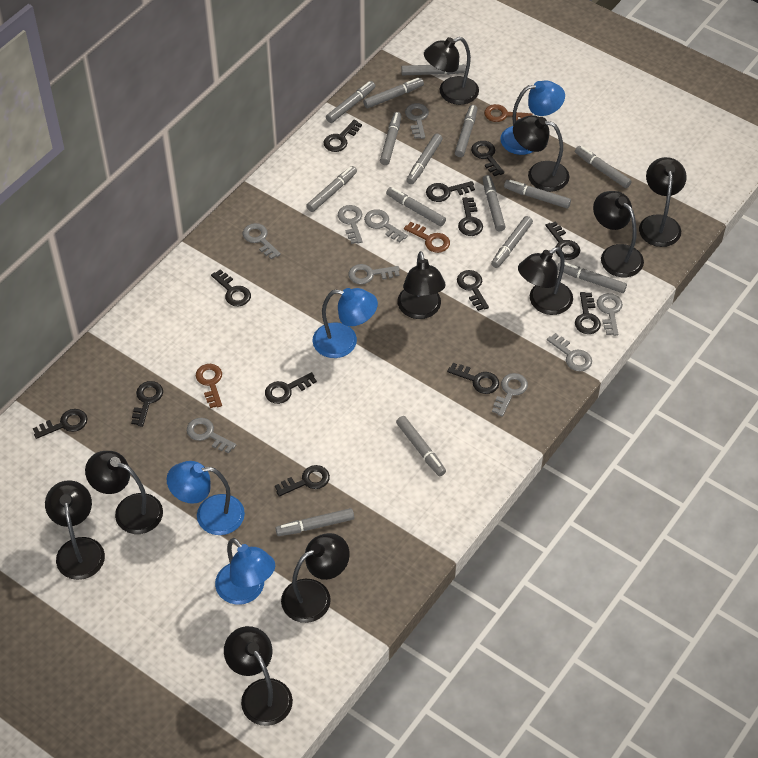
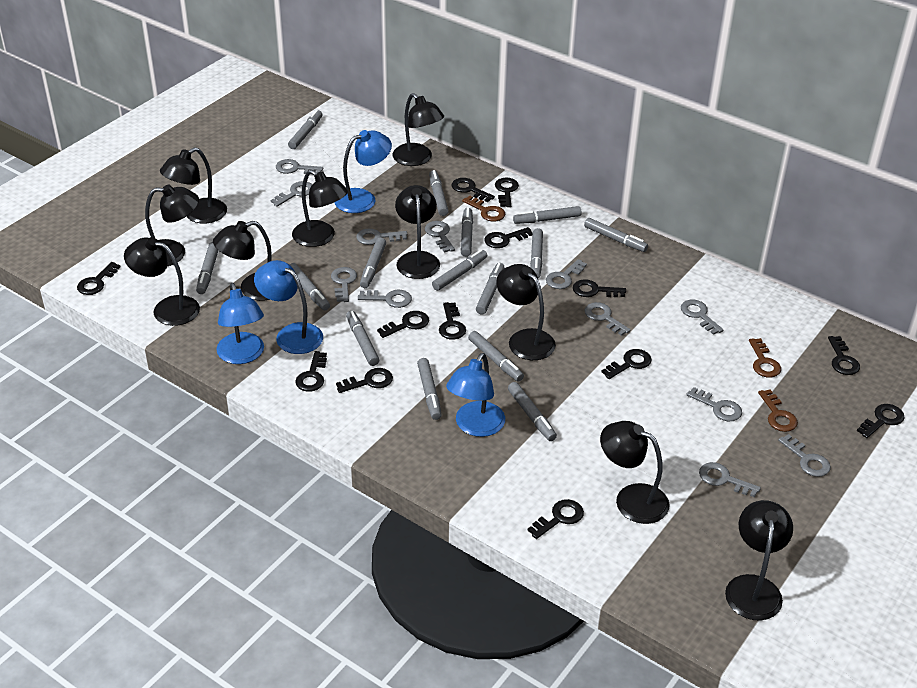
grey key: 9 -> 12

